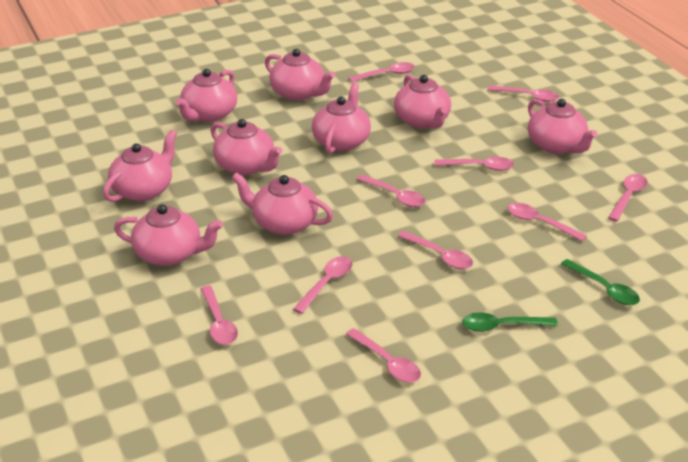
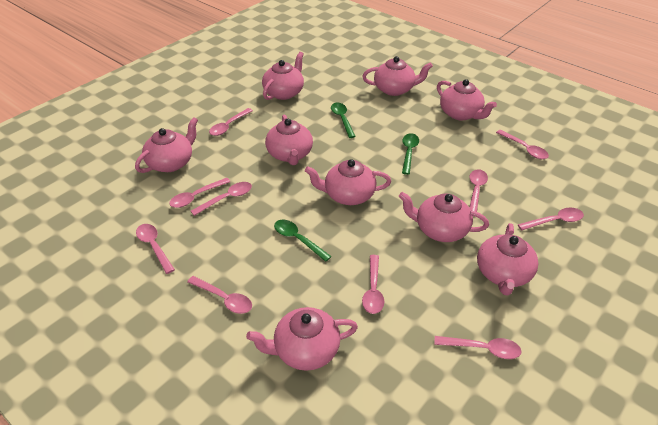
green spoon: 2 -> 3

